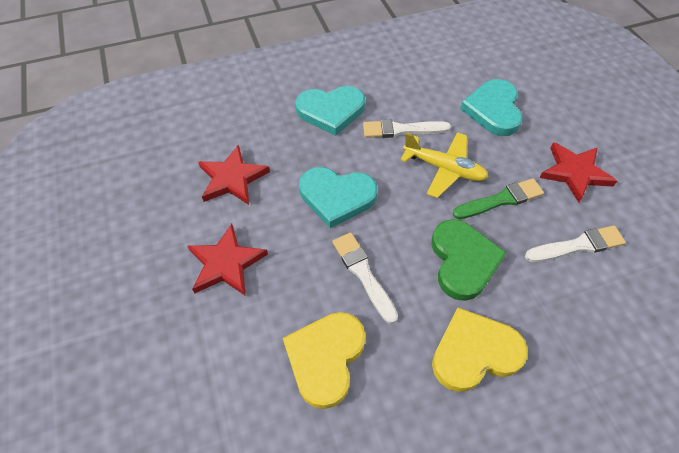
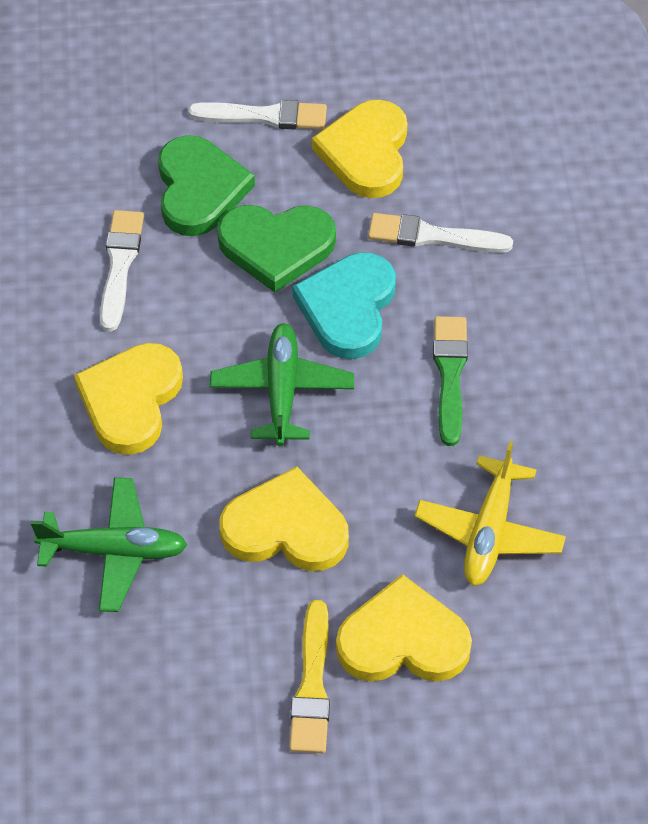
green heart: 1 -> 2
green plane: 0 -> 2
red star: 3 -> 0
turquoise heart: 3 -> 1
yellow brush: 0 -> 1
yellow heart: 2 -> 4

